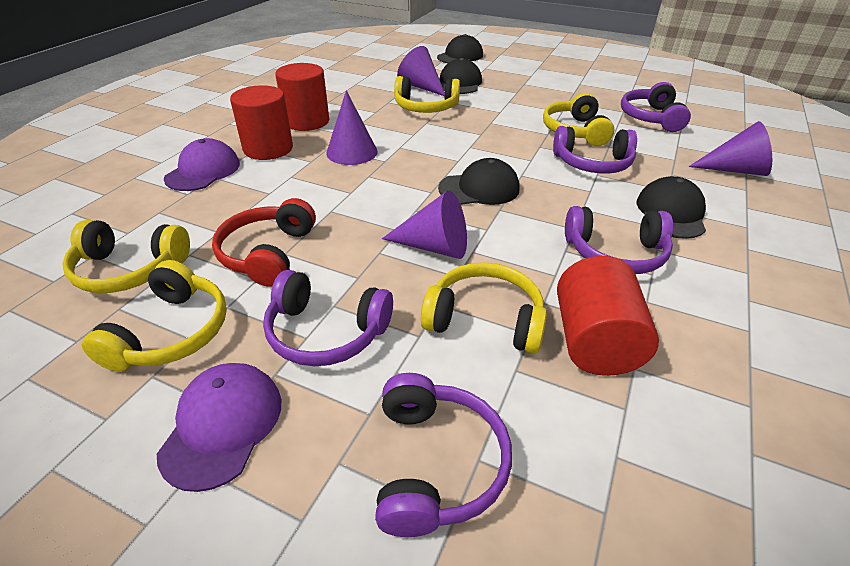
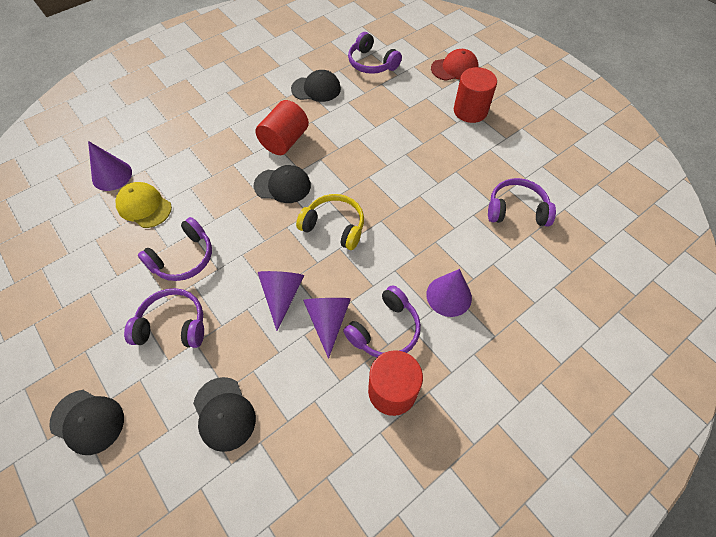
purple cap: 2 -> 0
red cap: 0 -> 1
red headphones: 1 -> 0
yellow cap: 0 -> 1
yellow headphones: 5 -> 1

